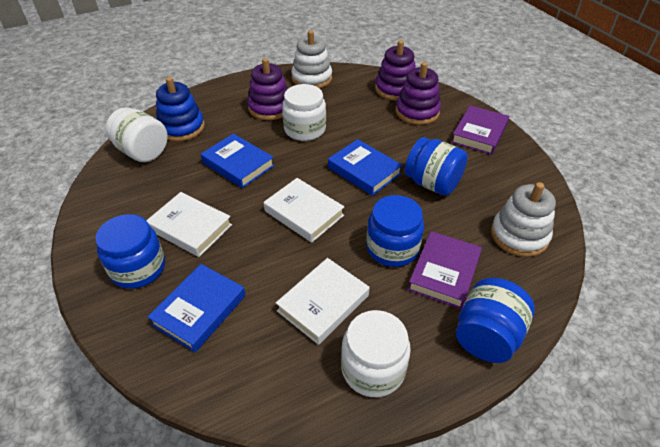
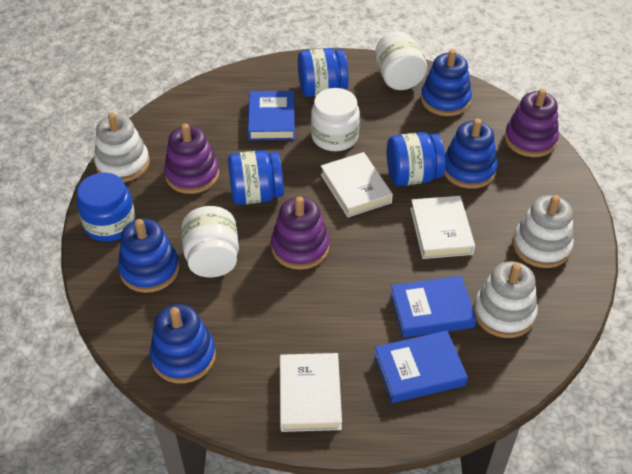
blue stacking toy: 1 -> 4
purple book: 2 -> 0
white stacking toy: 2 -> 3

